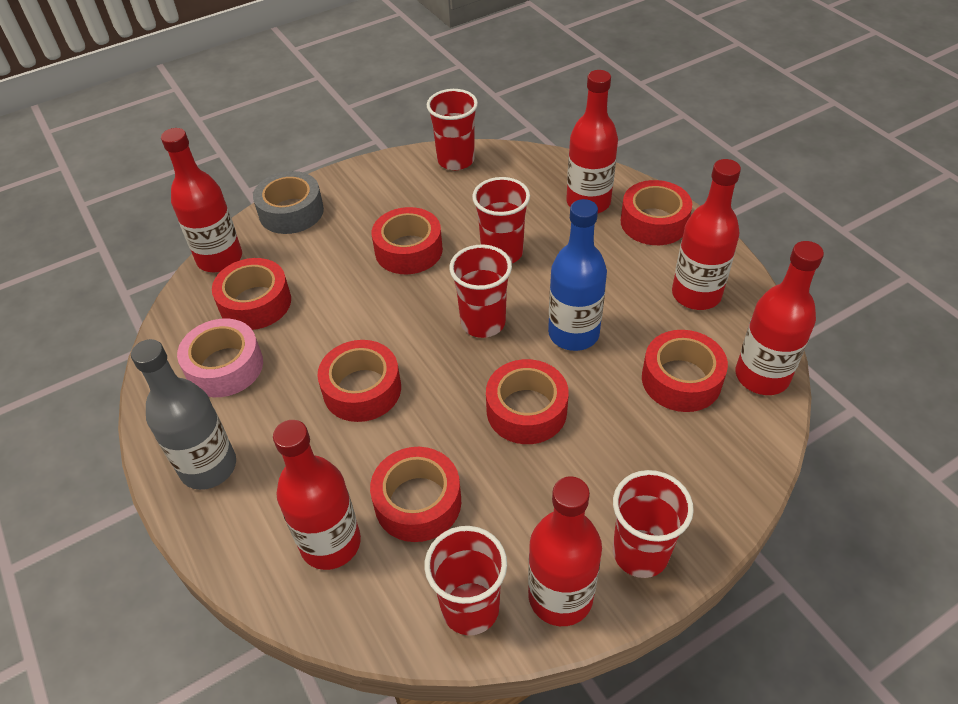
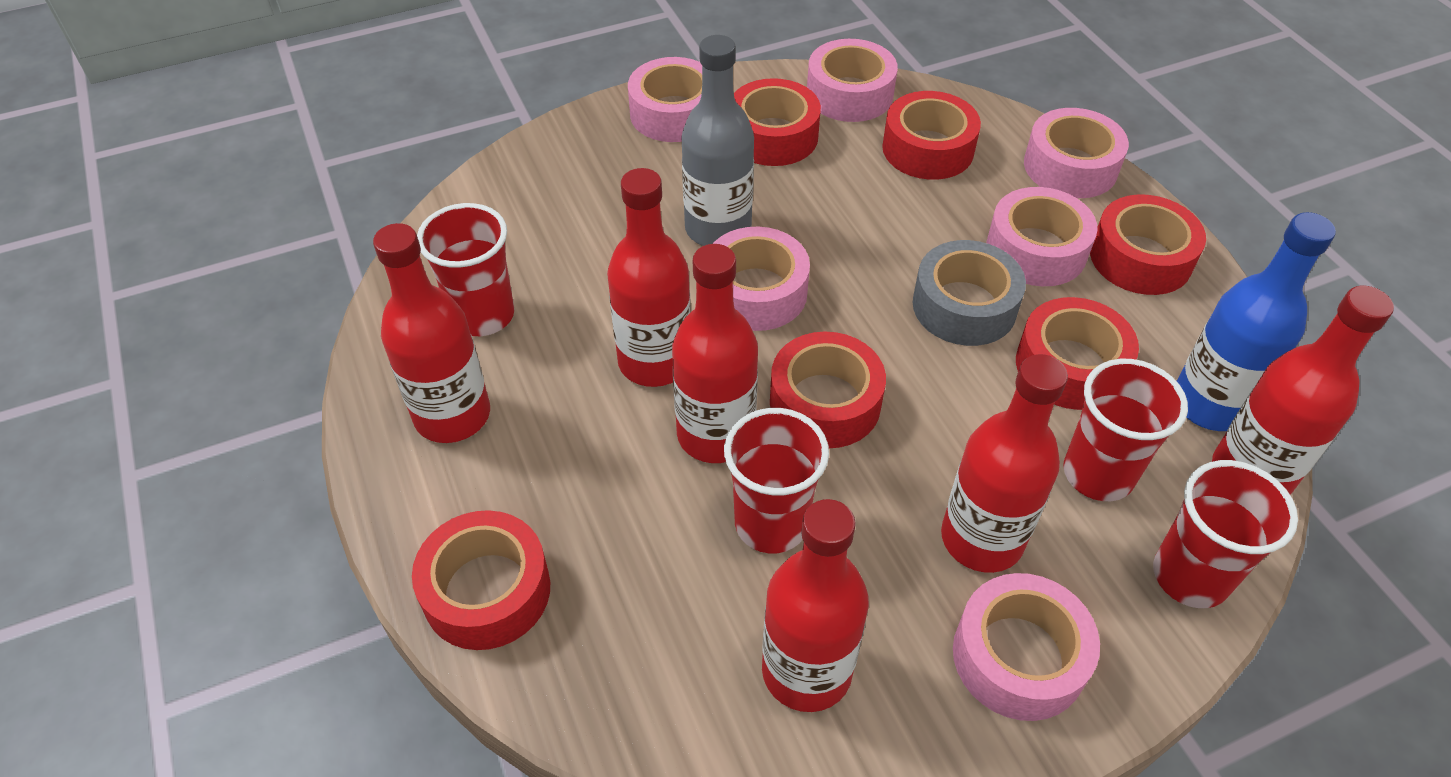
pink tape: 1 -> 6
red cup: 5 -> 4
red tape: 7 -> 6

